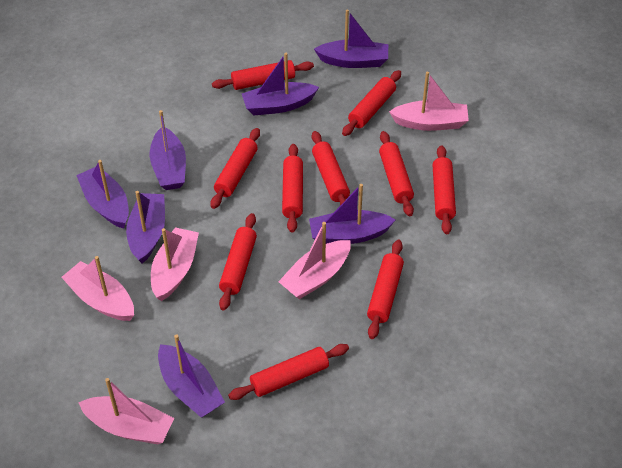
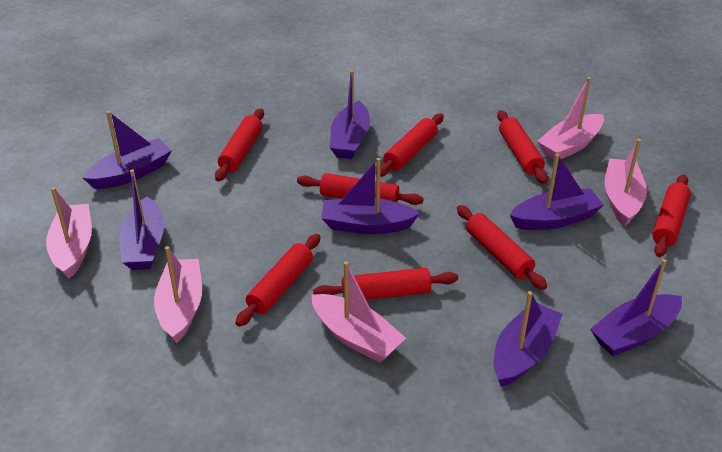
red rolling pin: 10 -> 8

